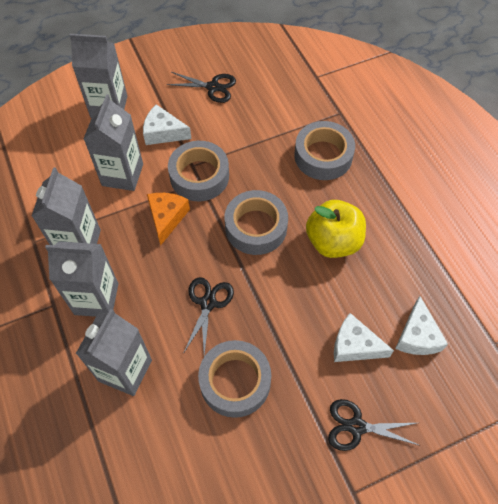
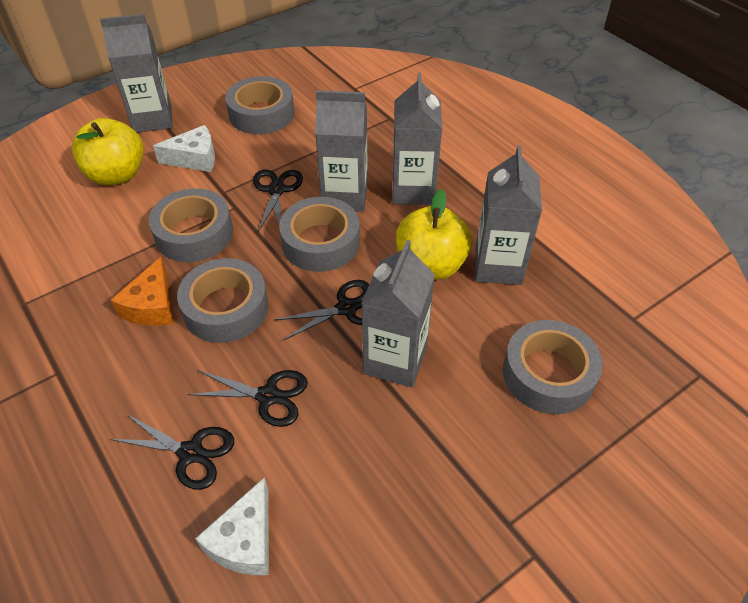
black scissors: 3 -> 4
grey tape: 4 -> 5
white cheese: 3 -> 2
yellow apple: 1 -> 2

